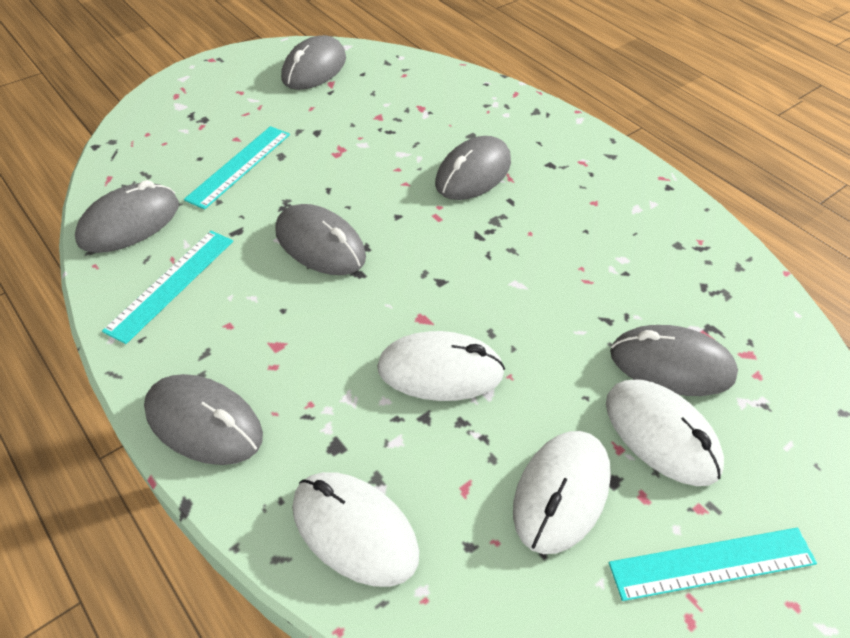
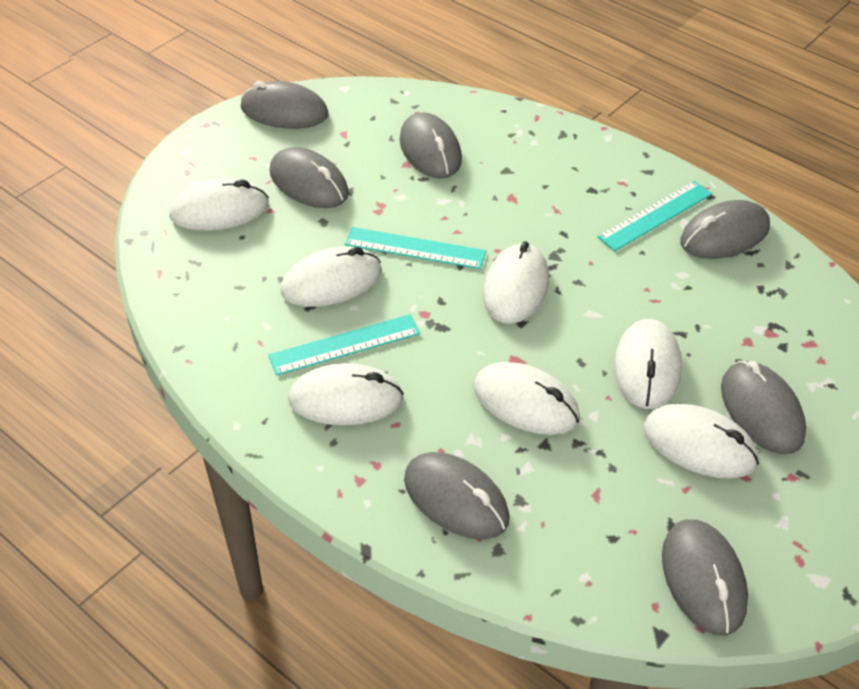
grey mouse: 6 -> 7
white mouse: 4 -> 7

